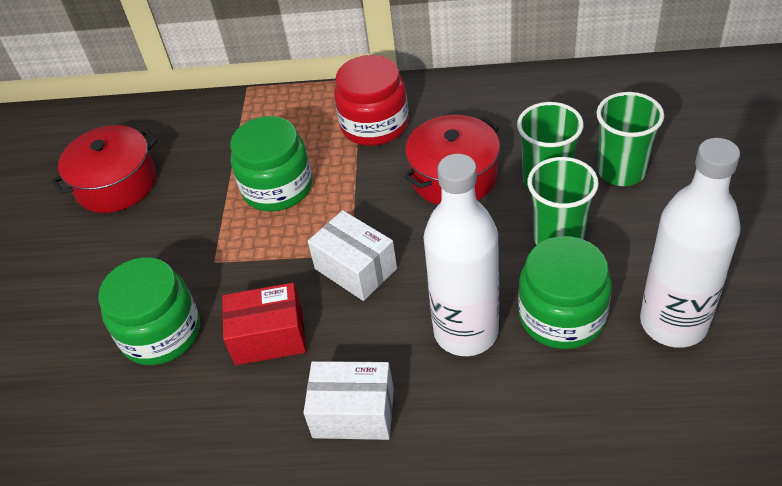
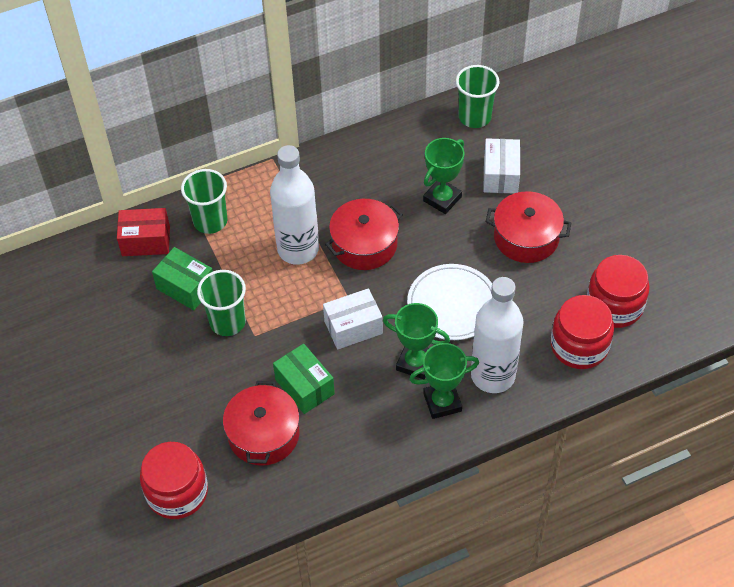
green box: 0 -> 2
green jar: 3 -> 0
green trophy: 0 -> 3
red jar: 1 -> 3
red pot: 2 -> 3
white plate: 0 -> 1

